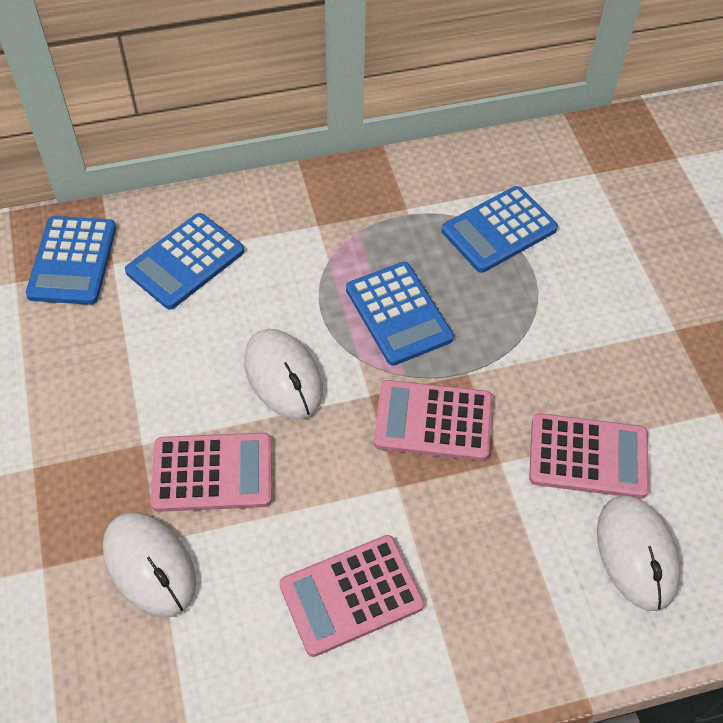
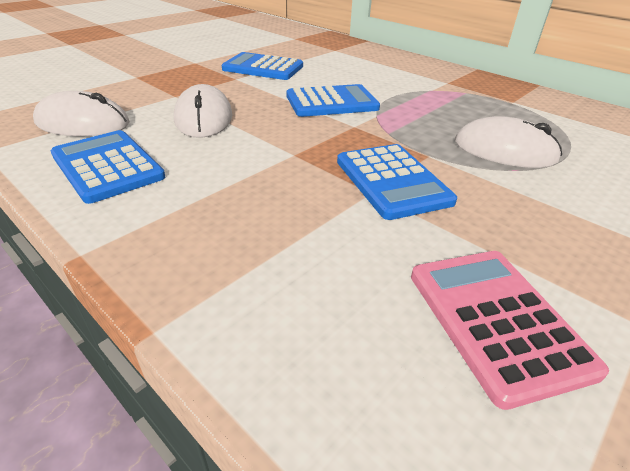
pink calculator: 4 -> 1

